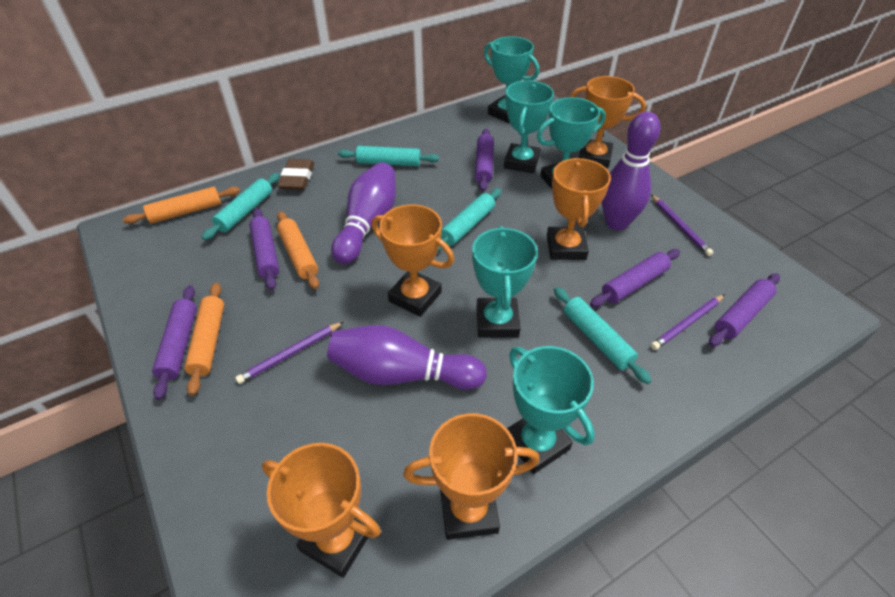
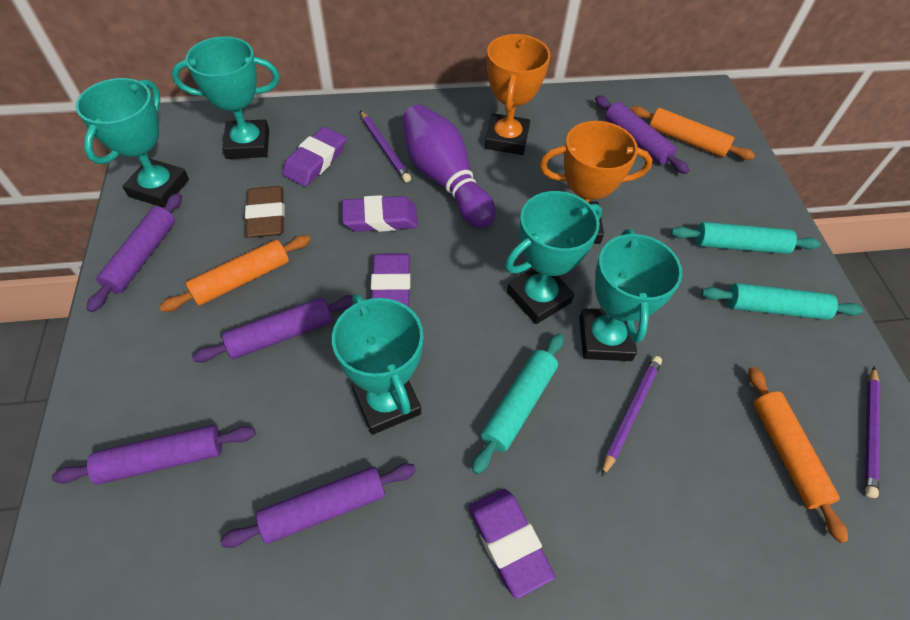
orange trophy: 5 -> 2
purple bowling pin: 3 -> 1
purple eraser: 0 -> 4
turquoise rolling pin: 4 -> 3

